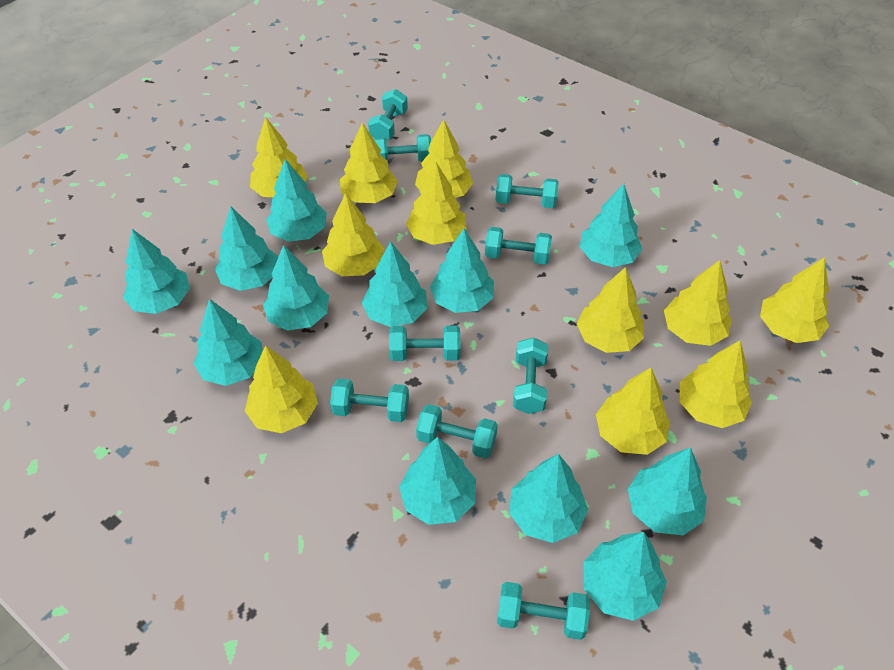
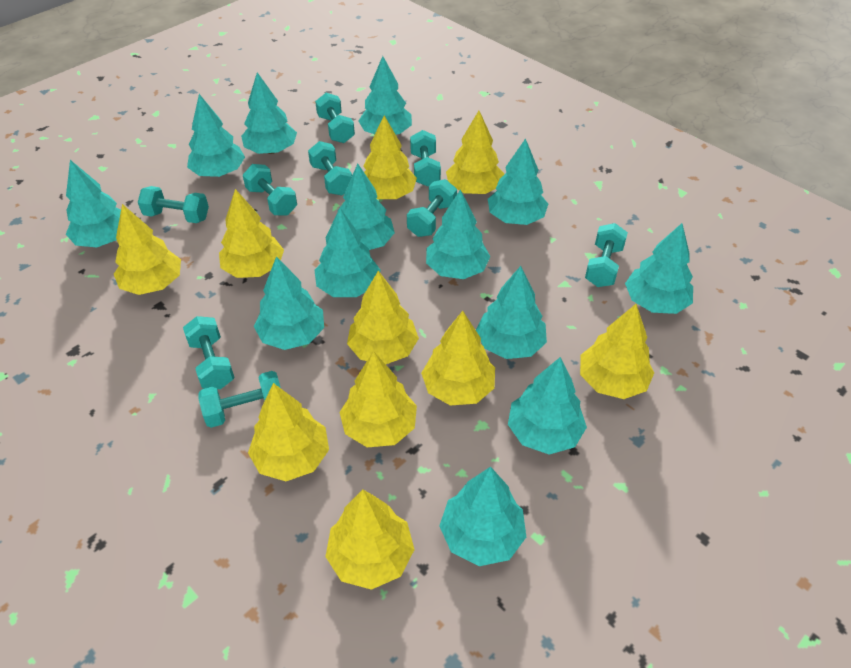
turquoise tree: 12 -> 13
yellow tree: 11 -> 10

